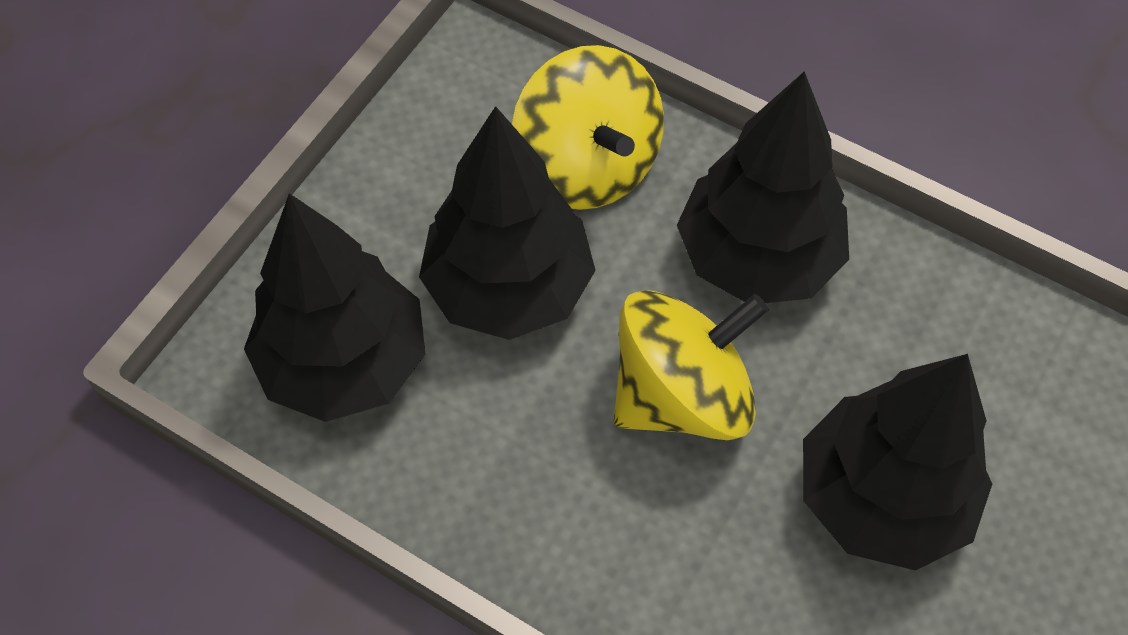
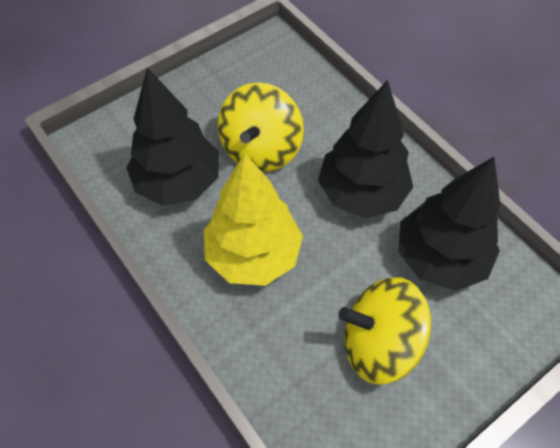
black tree: 4 -> 3
yellow tree: 0 -> 1

